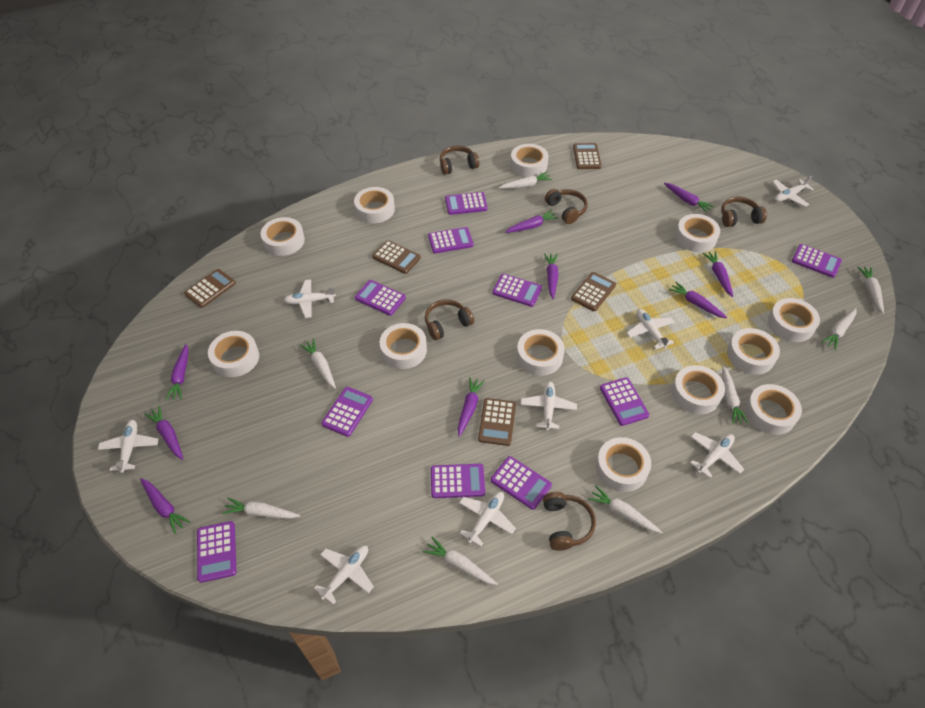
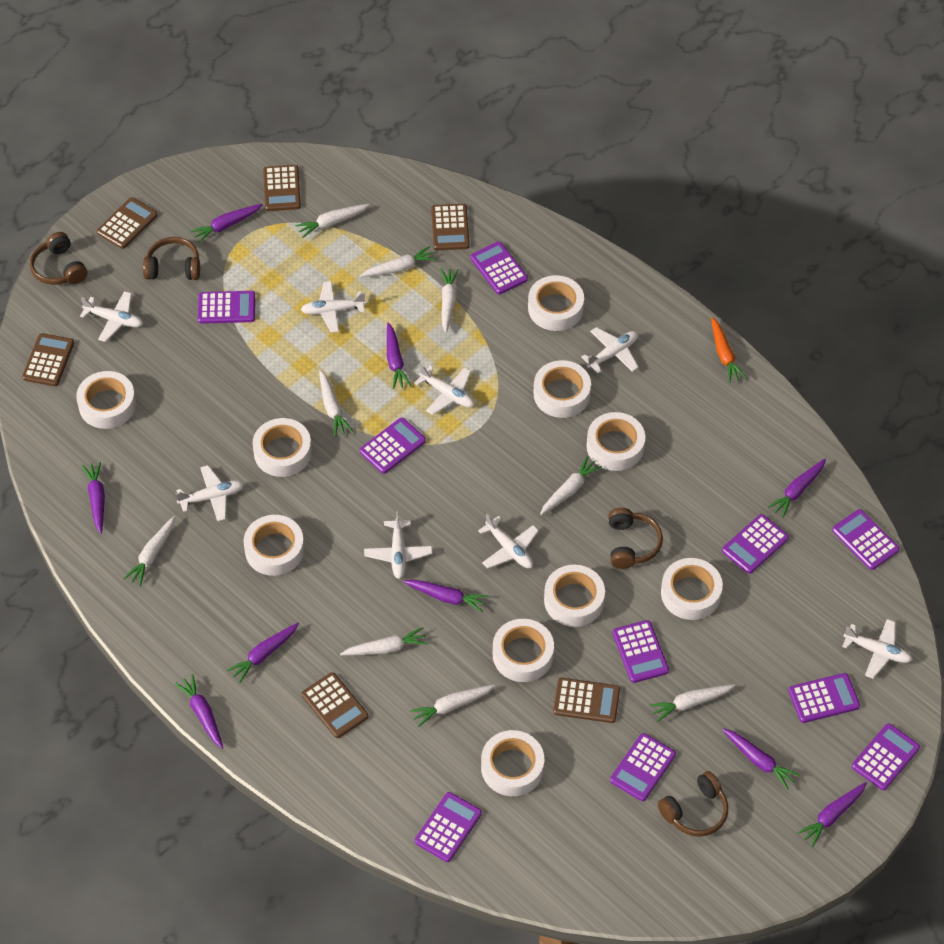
brown calculator: 5 -> 6
brown headphones: 5 -> 4
orange carrot: 0 -> 1
white carrot: 8 -> 9
white tape: 12 -> 10

